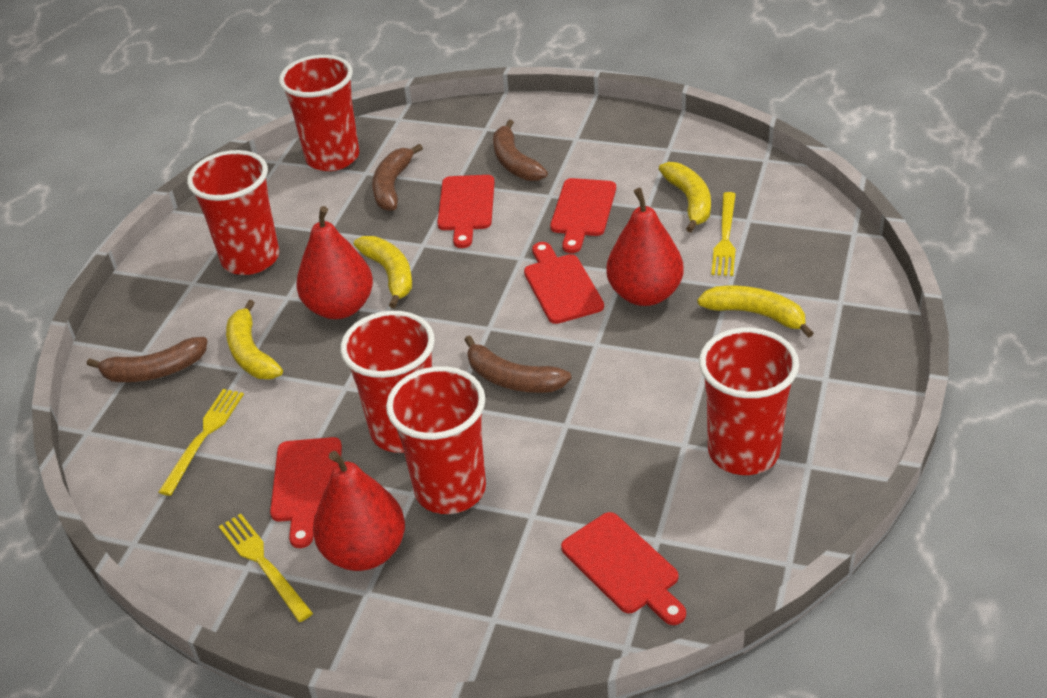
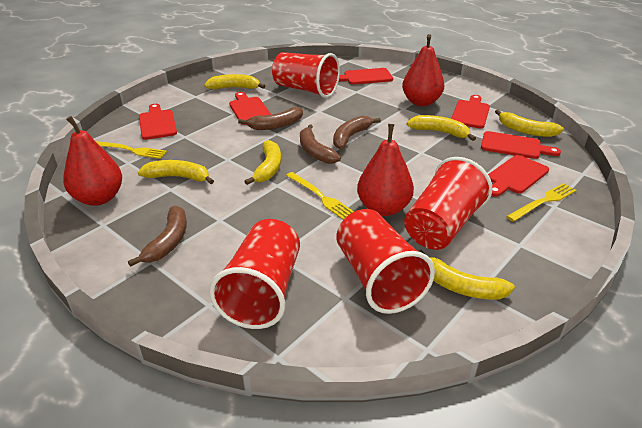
red cup: 5 -> 4
red cutting board: 5 -> 6
yellow banana: 4 -> 6

